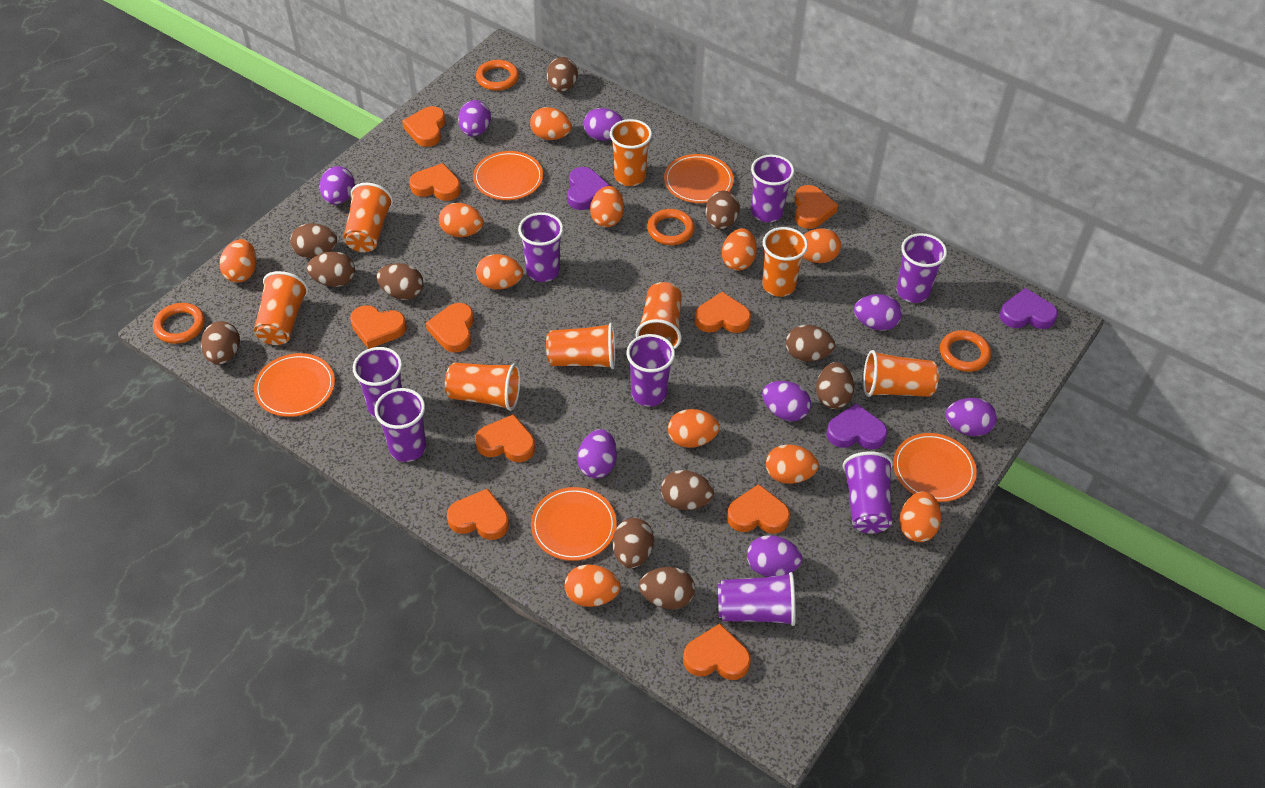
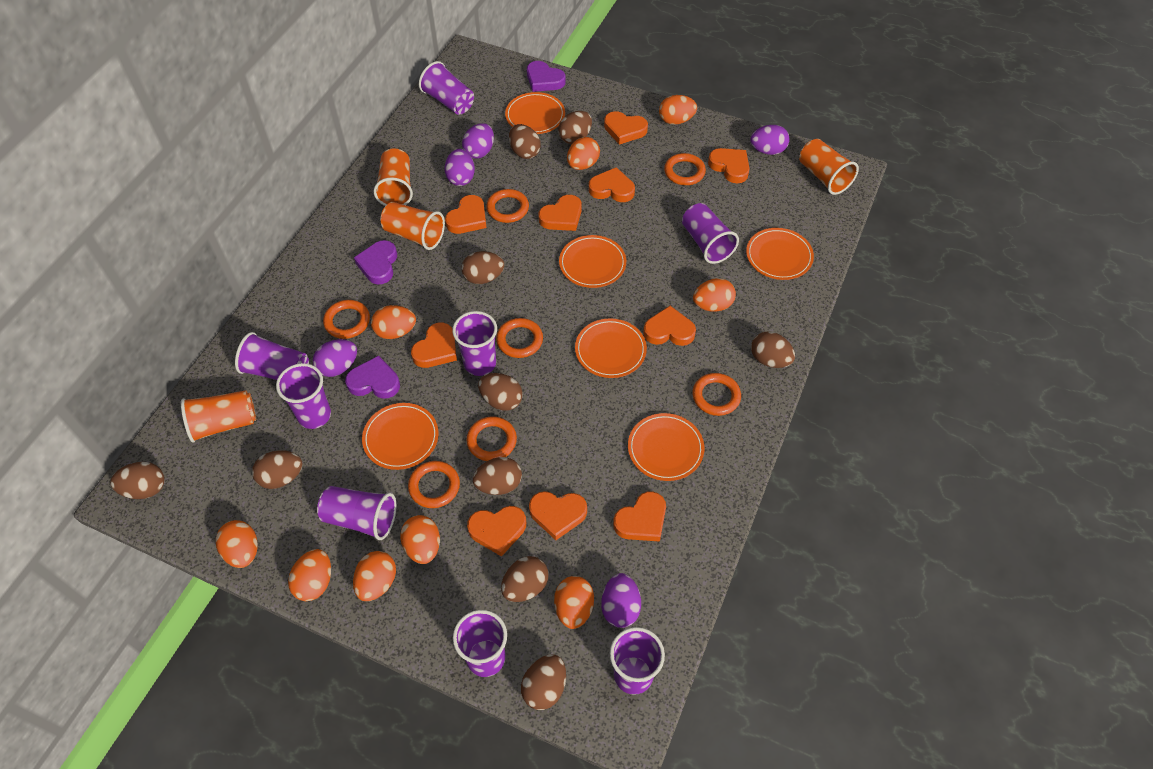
brown egg: 11 -> 10
orange cup: 8 -> 4
orange egg: 11 -> 9
orange plate: 5 -> 6
orange ring: 4 -> 7
purple egg: 8 -> 5

